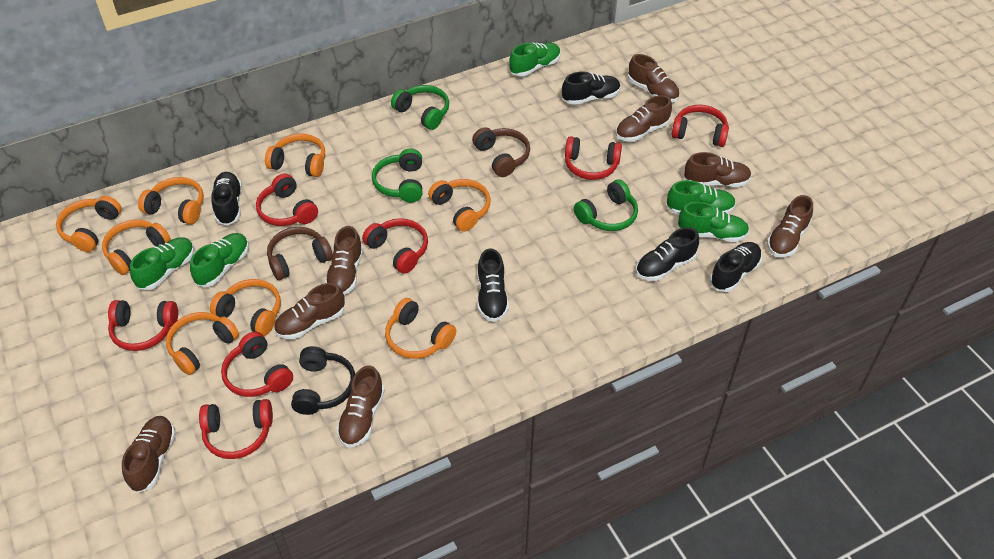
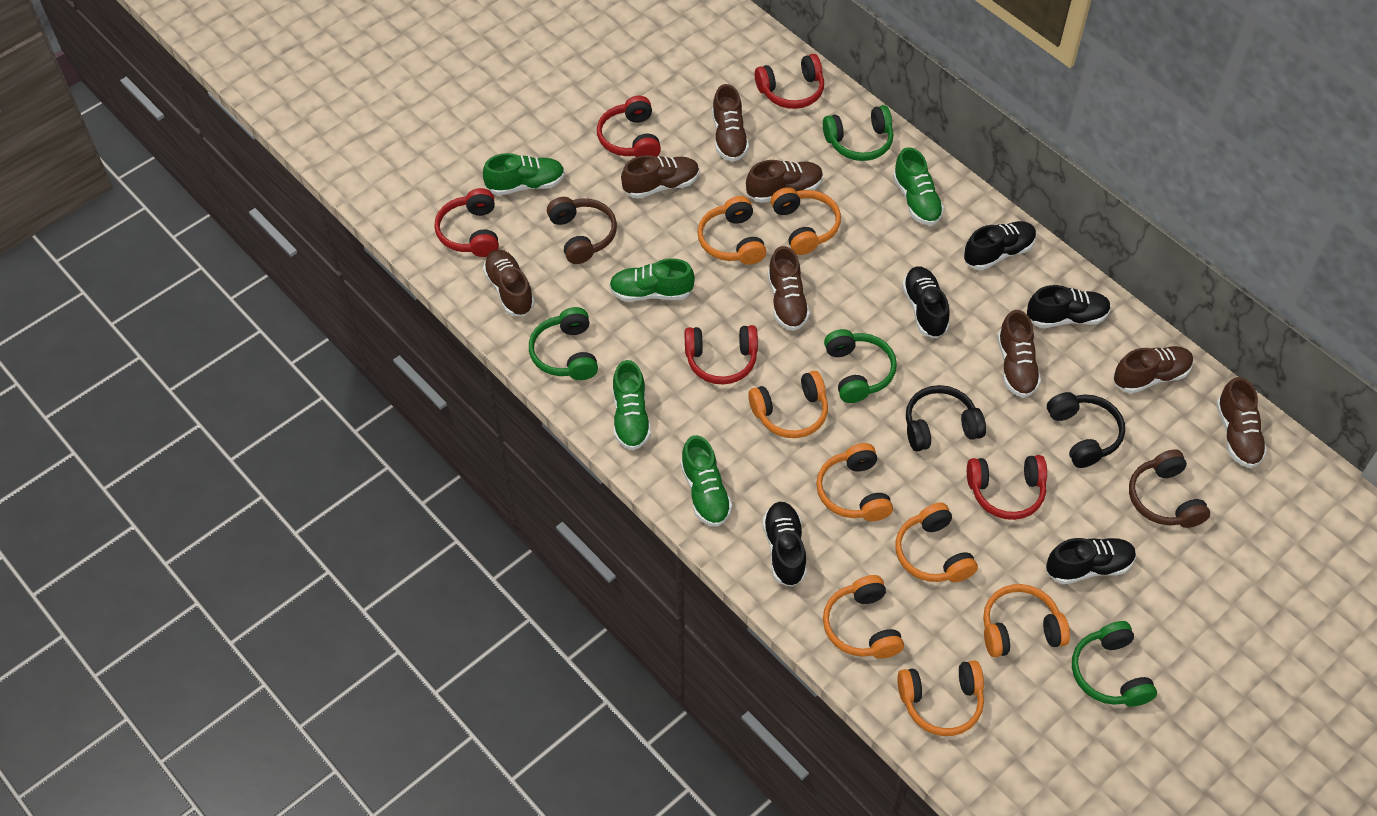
black headphones: 1 -> 2
green headphones: 3 -> 4
red headphones: 7 -> 5

